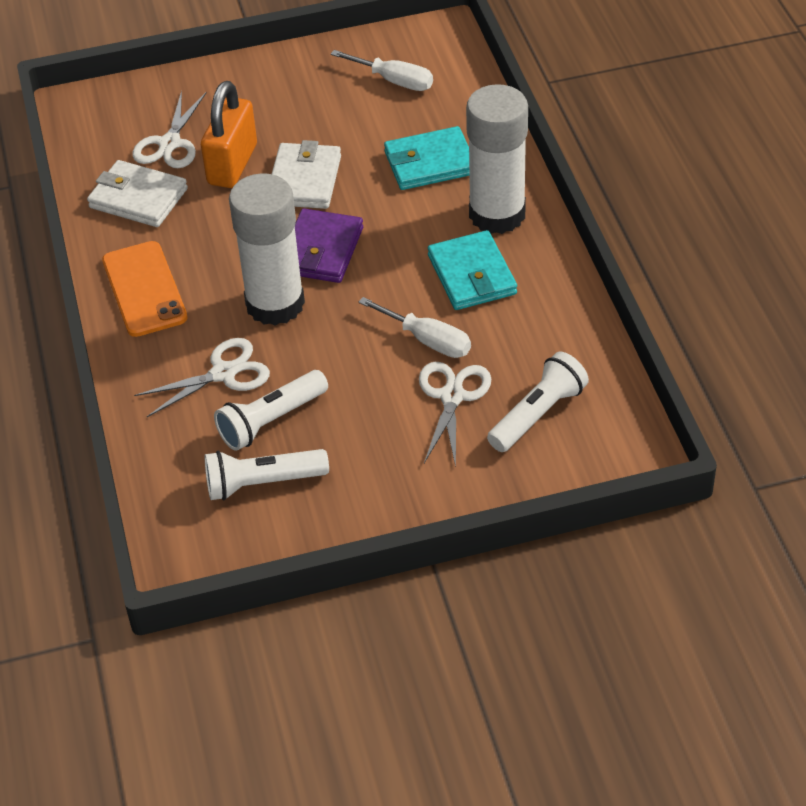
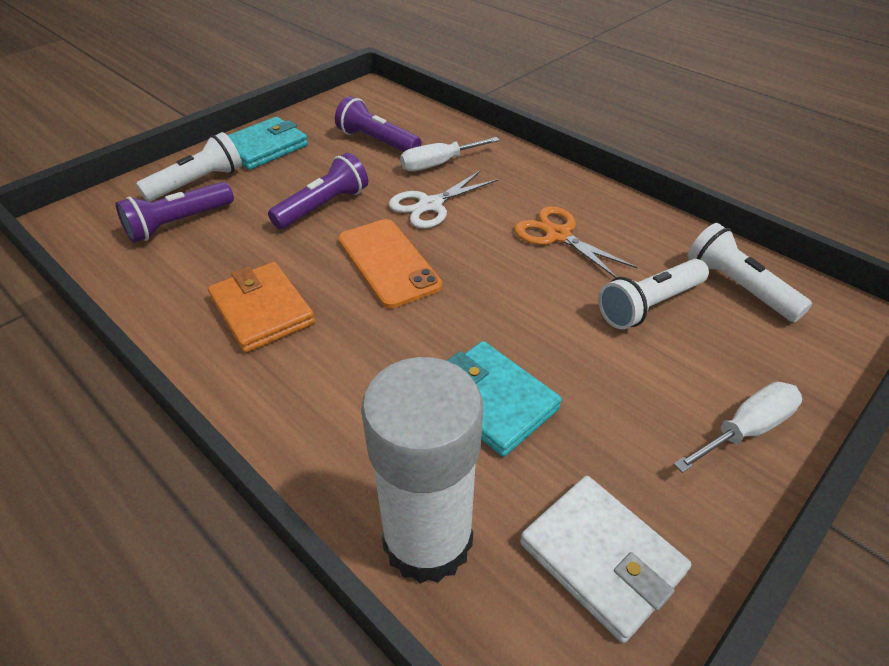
orange padlock: 1 -> 0
orange scissors: 0 -> 1
orange wallet: 0 -> 1
purple flashlight: 0 -> 3
purple wallet: 1 -> 0
white glue stick: 2 -> 1
white scissors: 3 -> 1
white wallet: 2 -> 1

